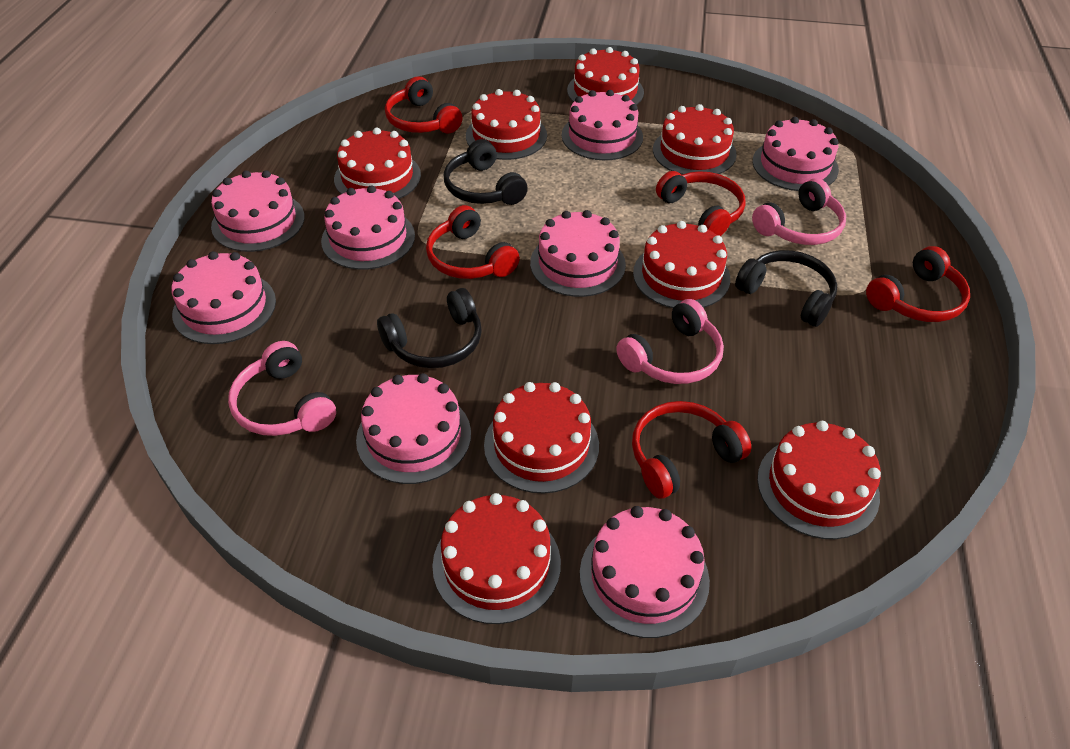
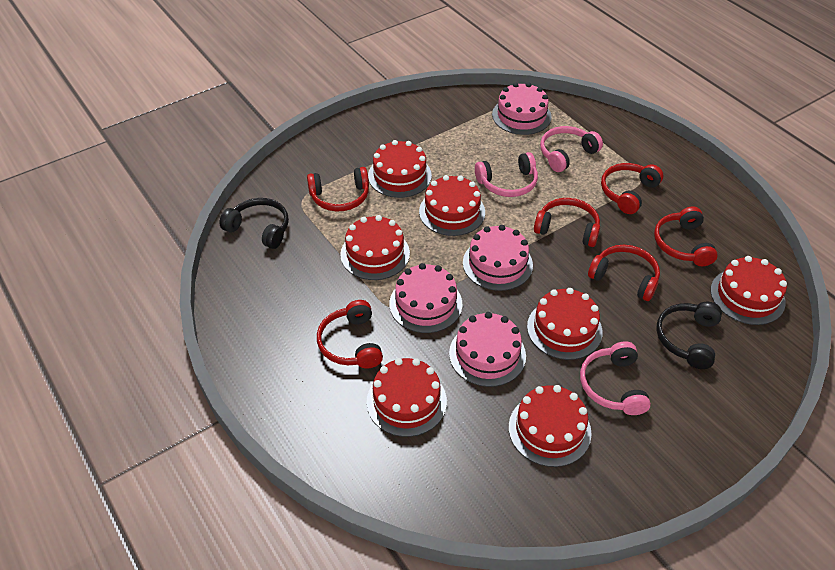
black headphones: 3 -> 2
pink cake: 8 -> 4
red cake: 8 -> 7
red headphones: 5 -> 6

